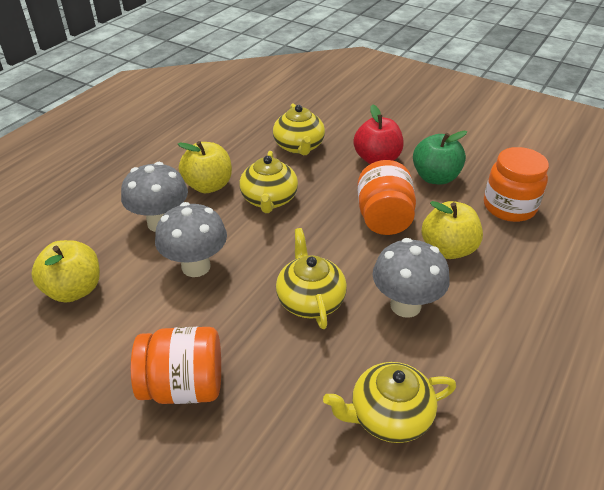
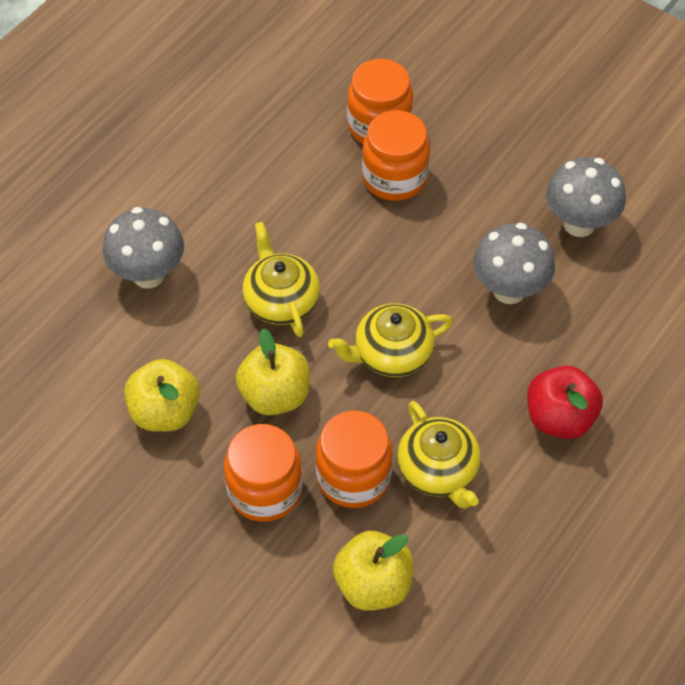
green apple: 1 -> 0
orange jar: 3 -> 4
yellow teapot: 4 -> 3

